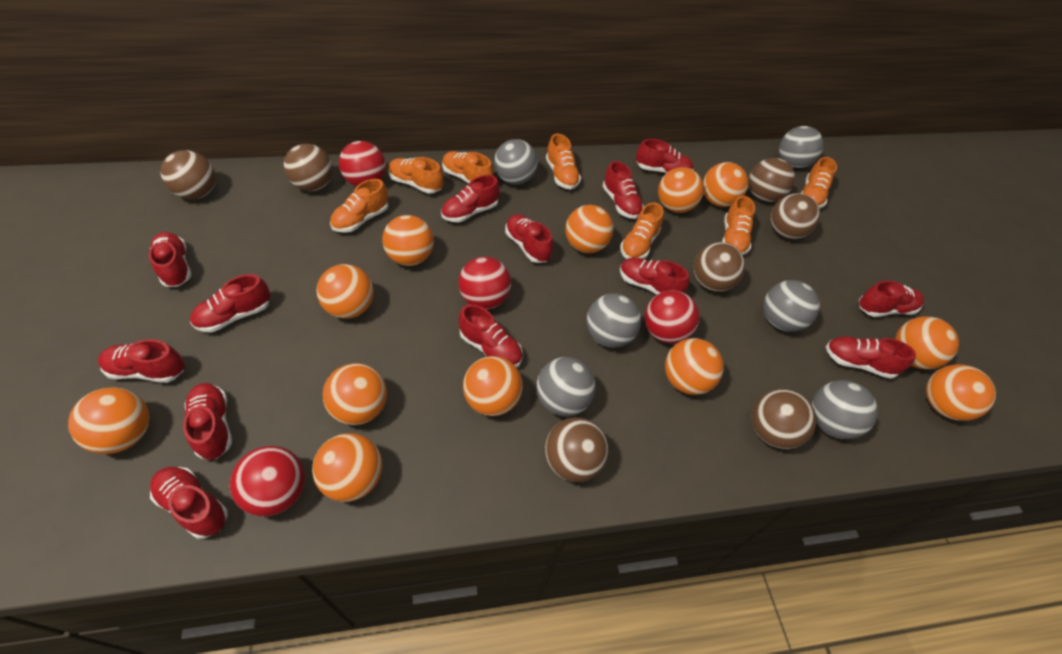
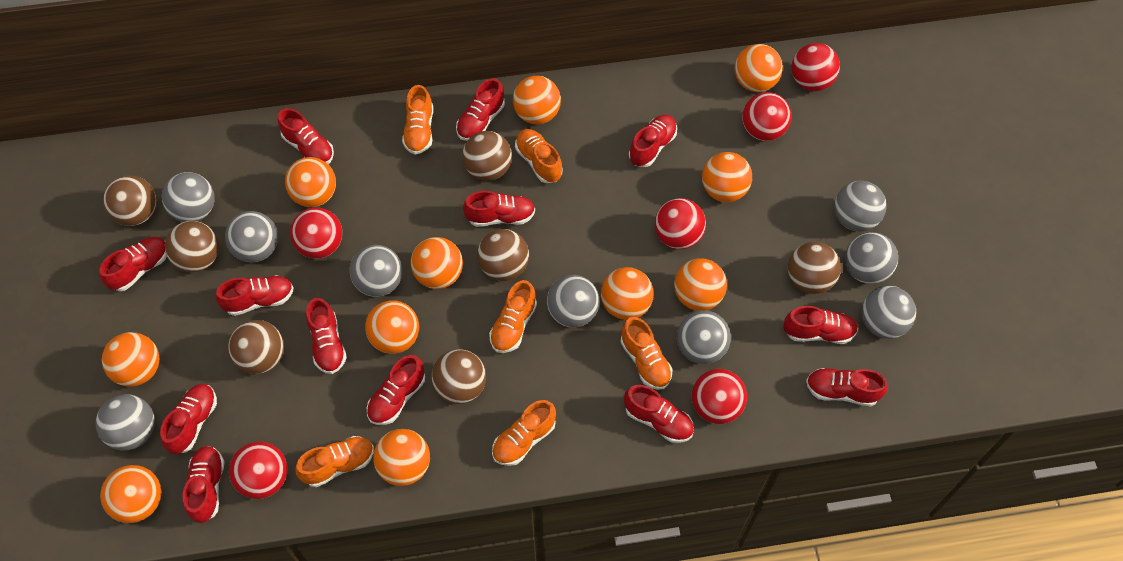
grey ball: 6 -> 9
orange ball: 12 -> 11
orange shoe: 7 -> 6
red ball: 4 -> 6

